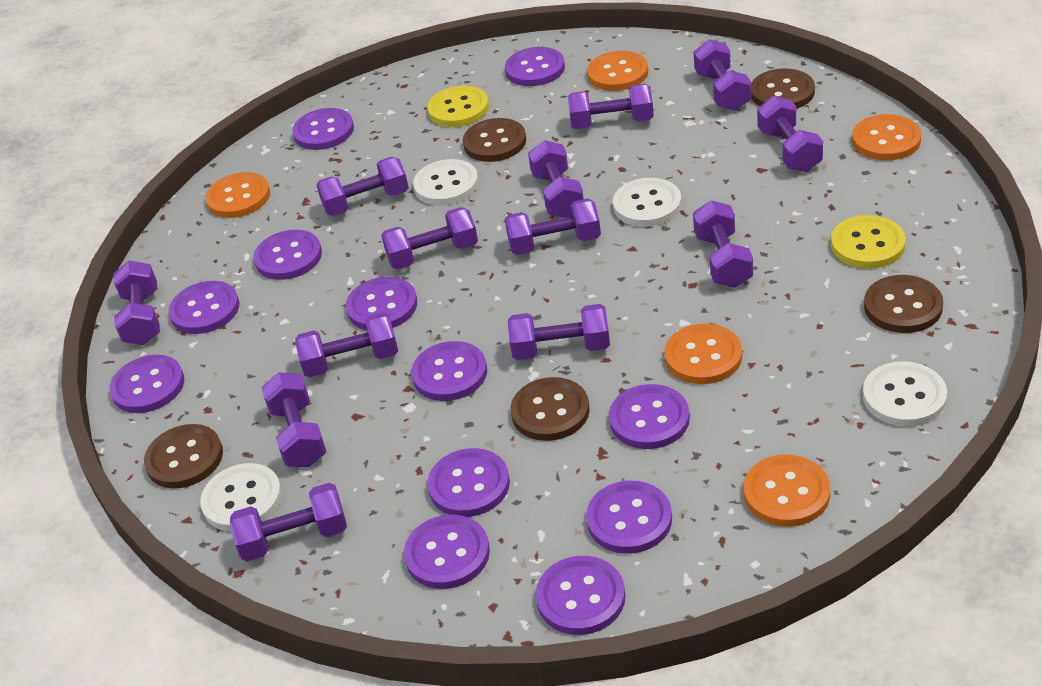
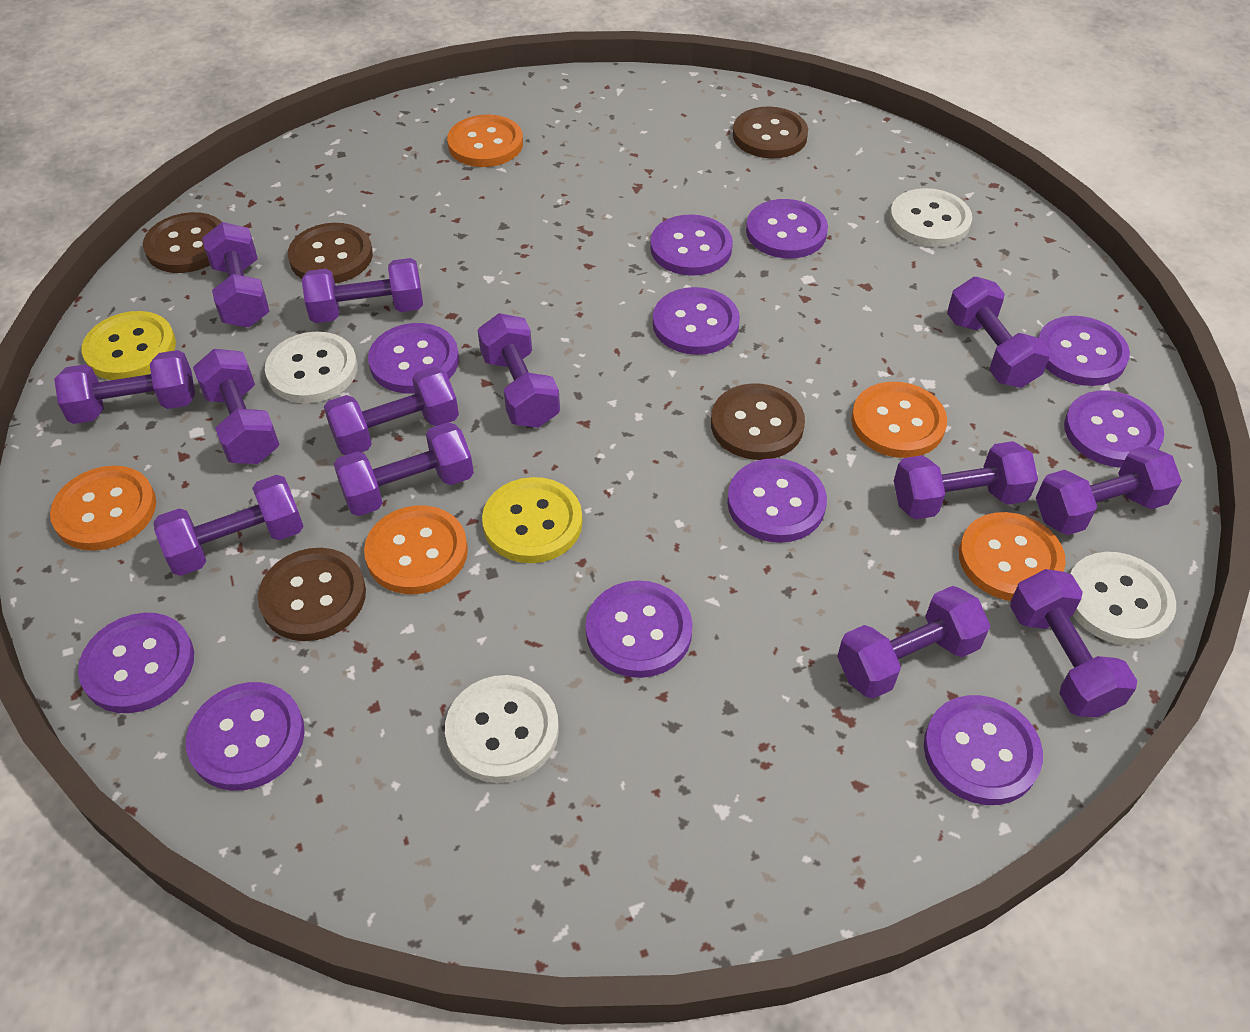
purple button: 12 -> 11

